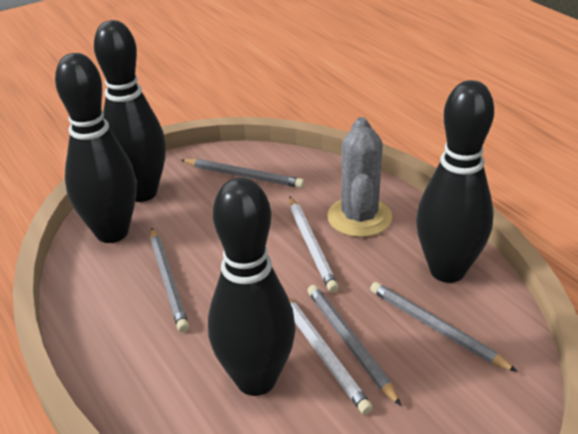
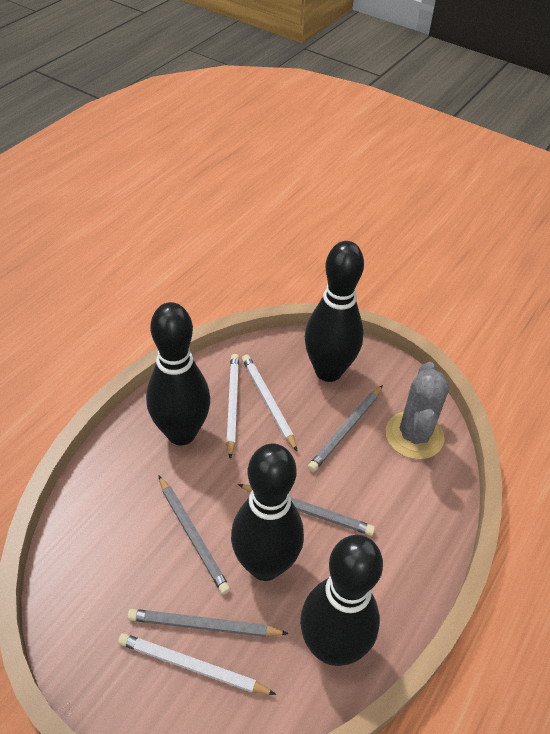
white pencil: 2 -> 3

